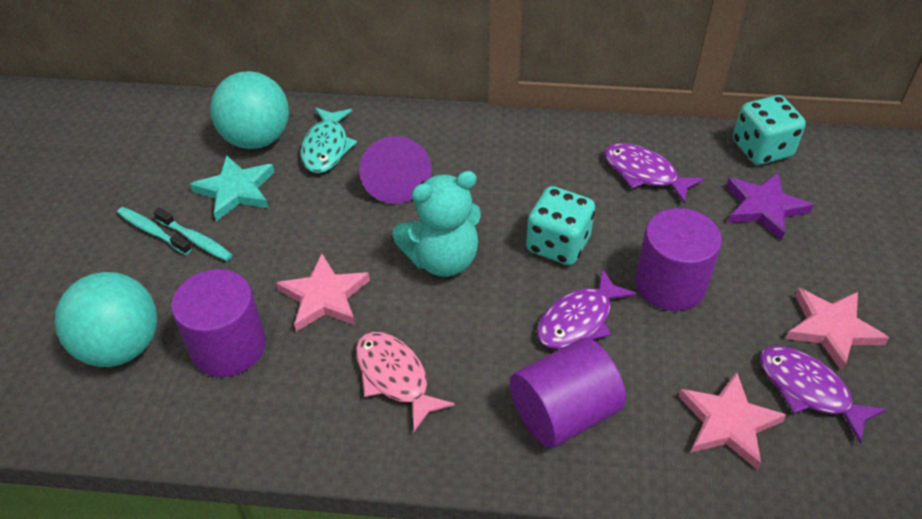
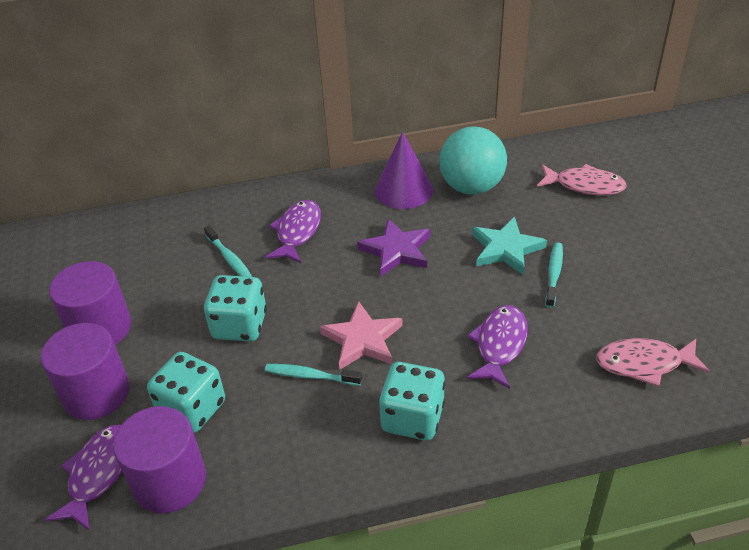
pink fish: 1 -> 2
pink star: 3 -> 1
turquoise ball: 2 -> 1
turquoise dice: 2 -> 3
turquoise fish: 1 -> 0
turquoise teddy bear: 1 -> 0
turquoise toothbrush: 2 -> 3

